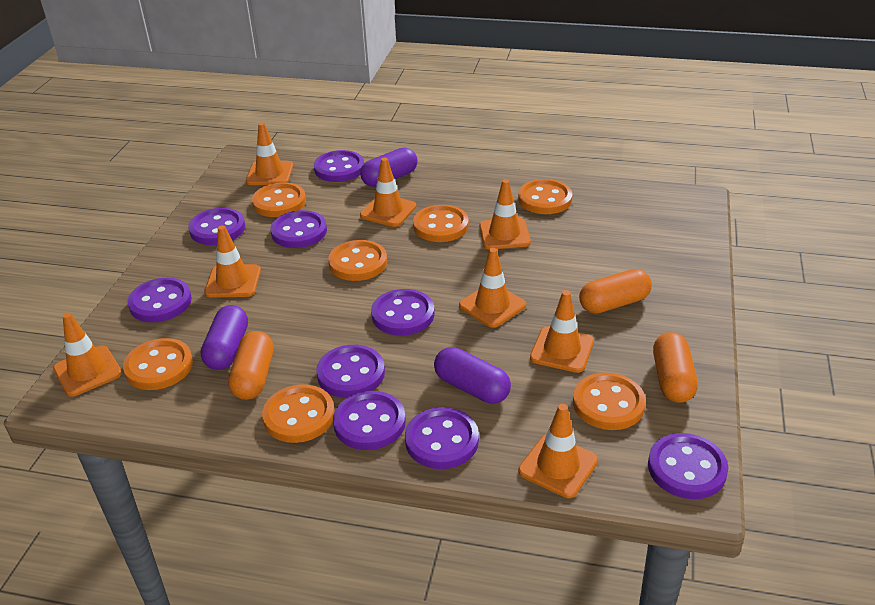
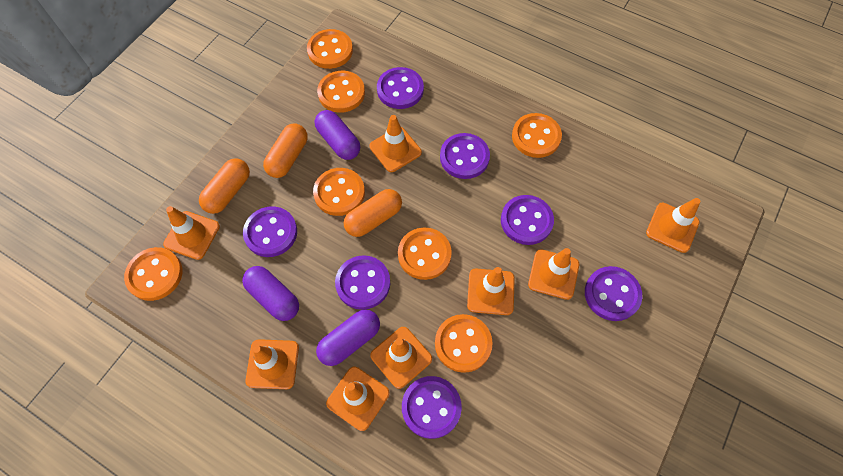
purple button: 9 -> 7

